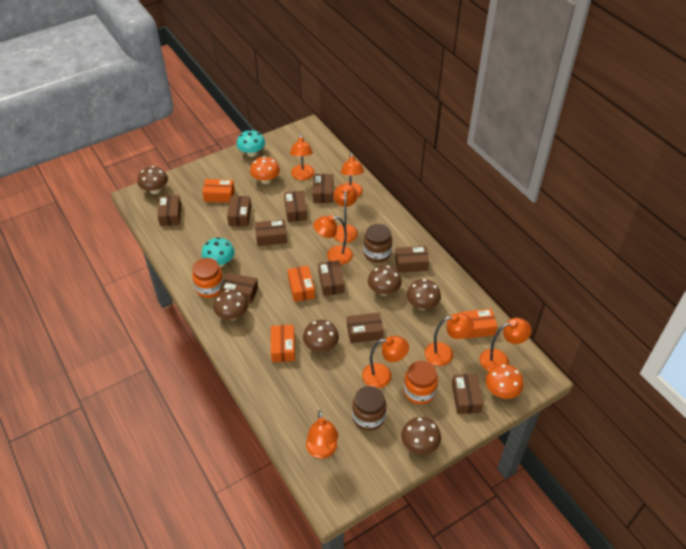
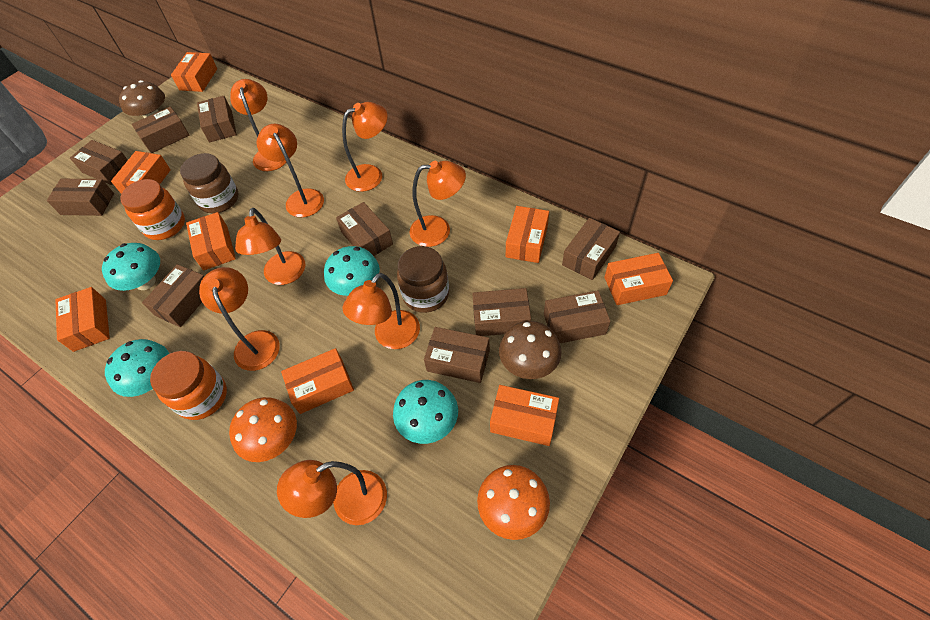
brown mushroom: 6 -> 2
orange box: 4 -> 8
turquoise mushroom: 2 -> 4

